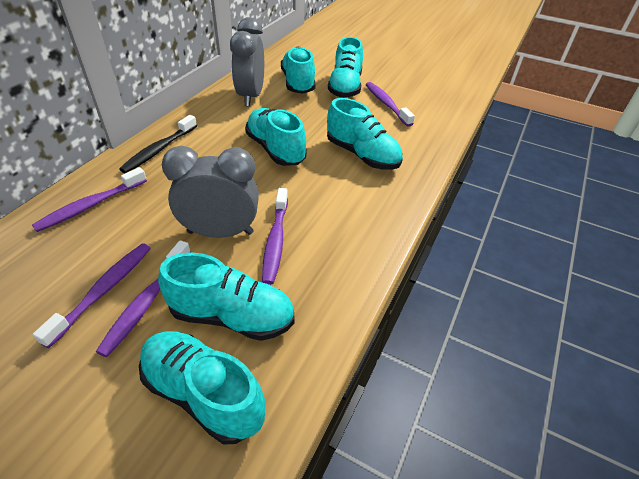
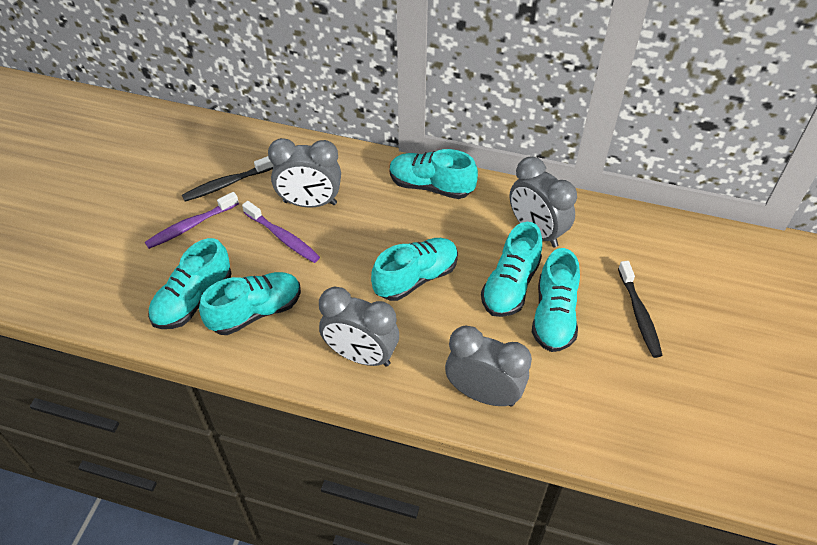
black toothbrush: 1 -> 2
grey clock: 2 -> 4
purple toothbrush: 5 -> 2

